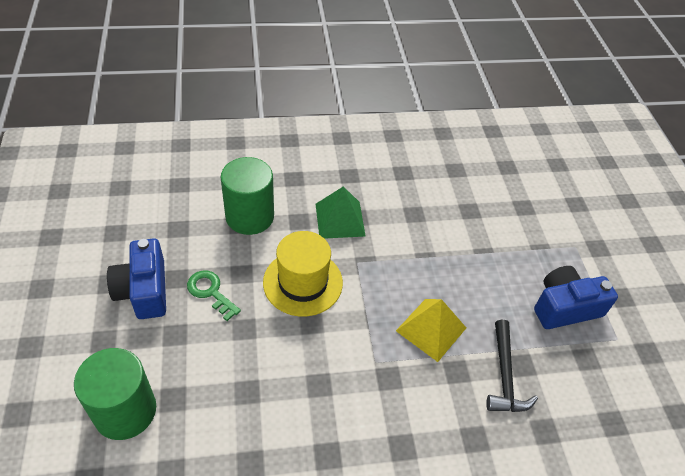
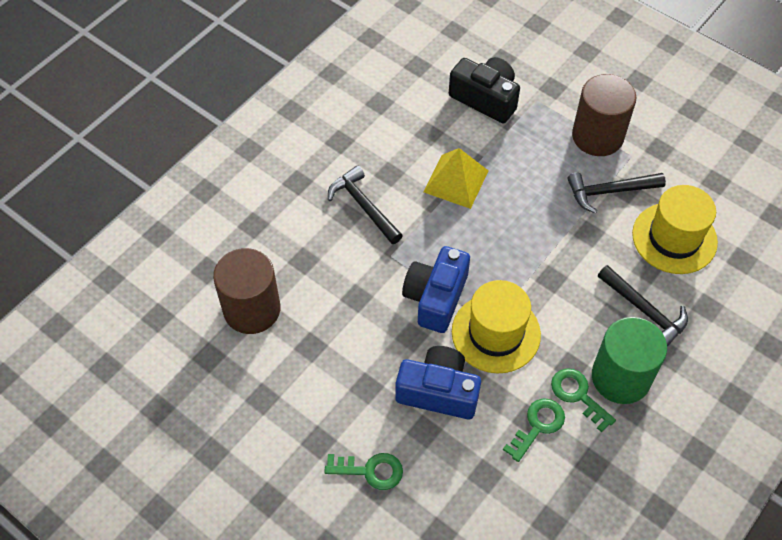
black camera: 0 -> 1
black hammer: 1 -> 3
brown cylinder: 0 -> 2
green cylinder: 2 -> 1
green key: 1 -> 3
green pyramid: 1 -> 0
yellow hat: 1 -> 2

